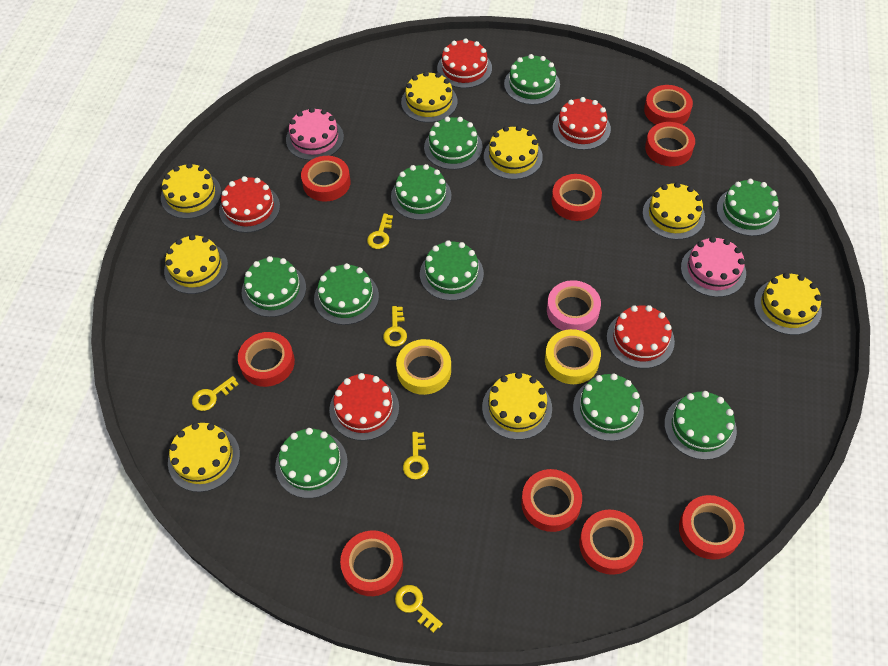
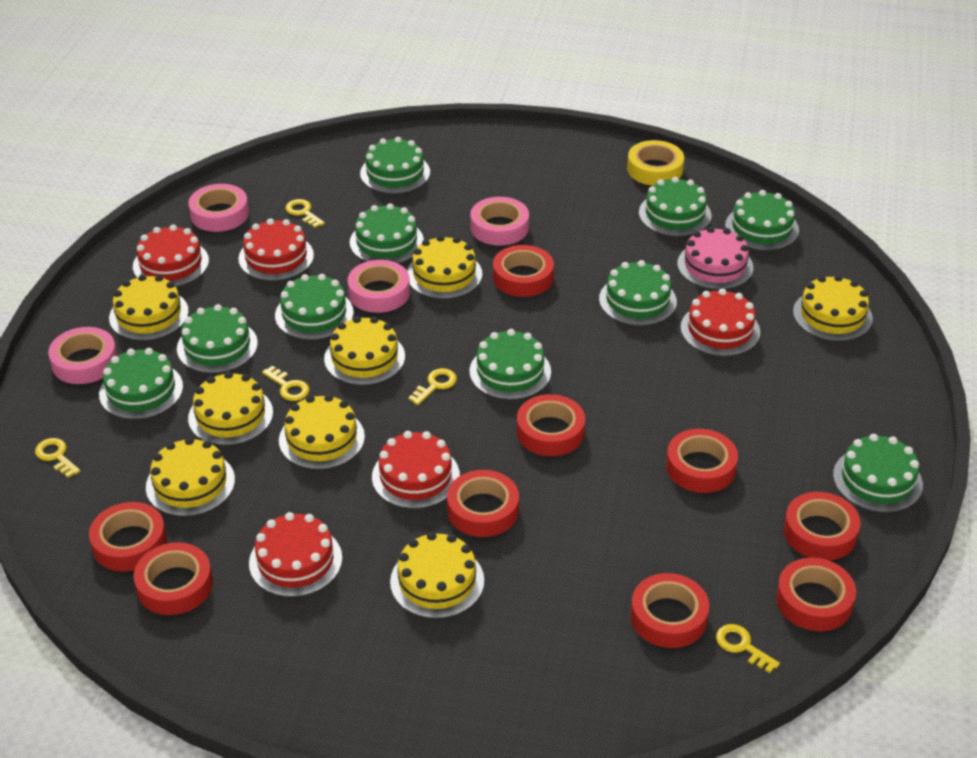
pink cake: 2 -> 1
pink tape: 1 -> 4
yellow tape: 2 -> 1

